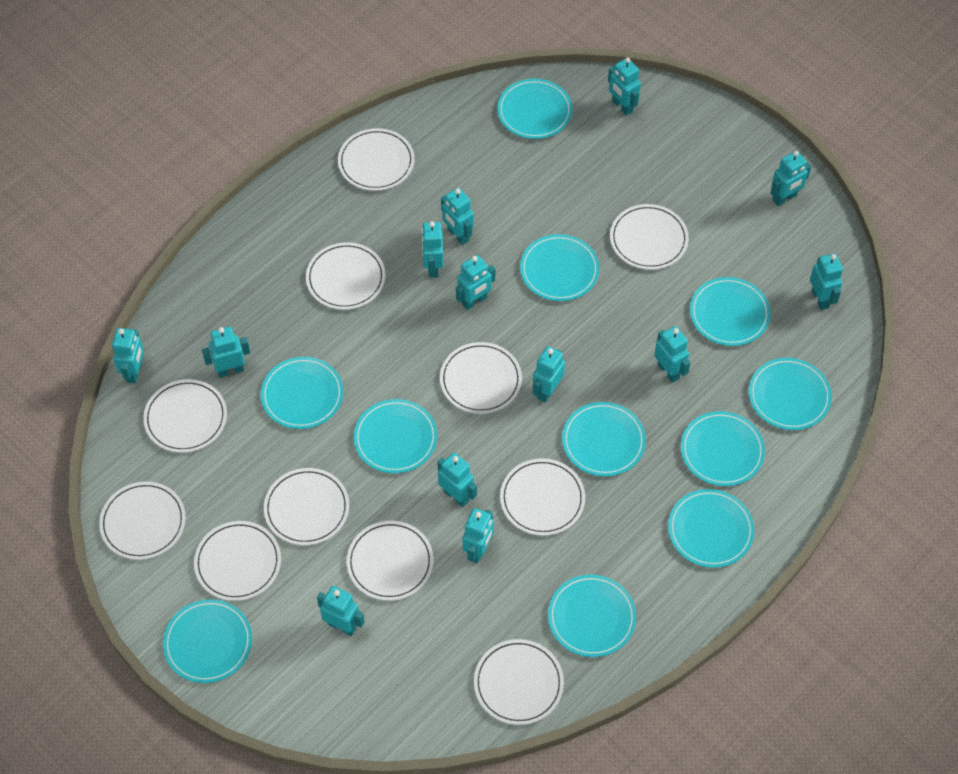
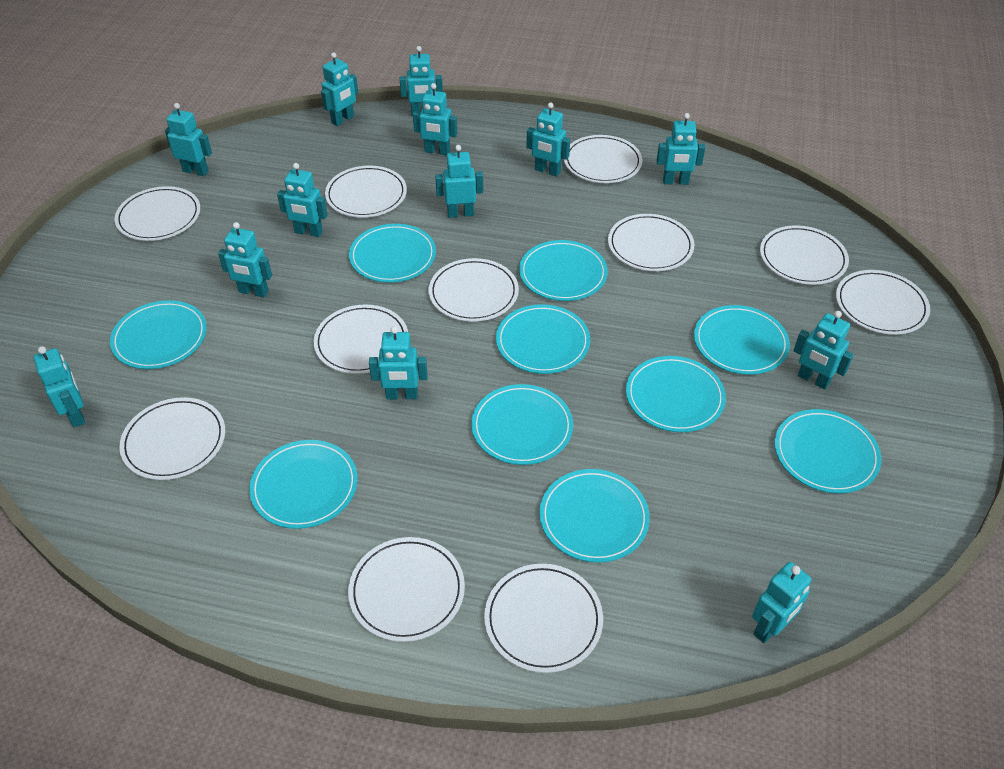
turquoise plate: 11 -> 10

